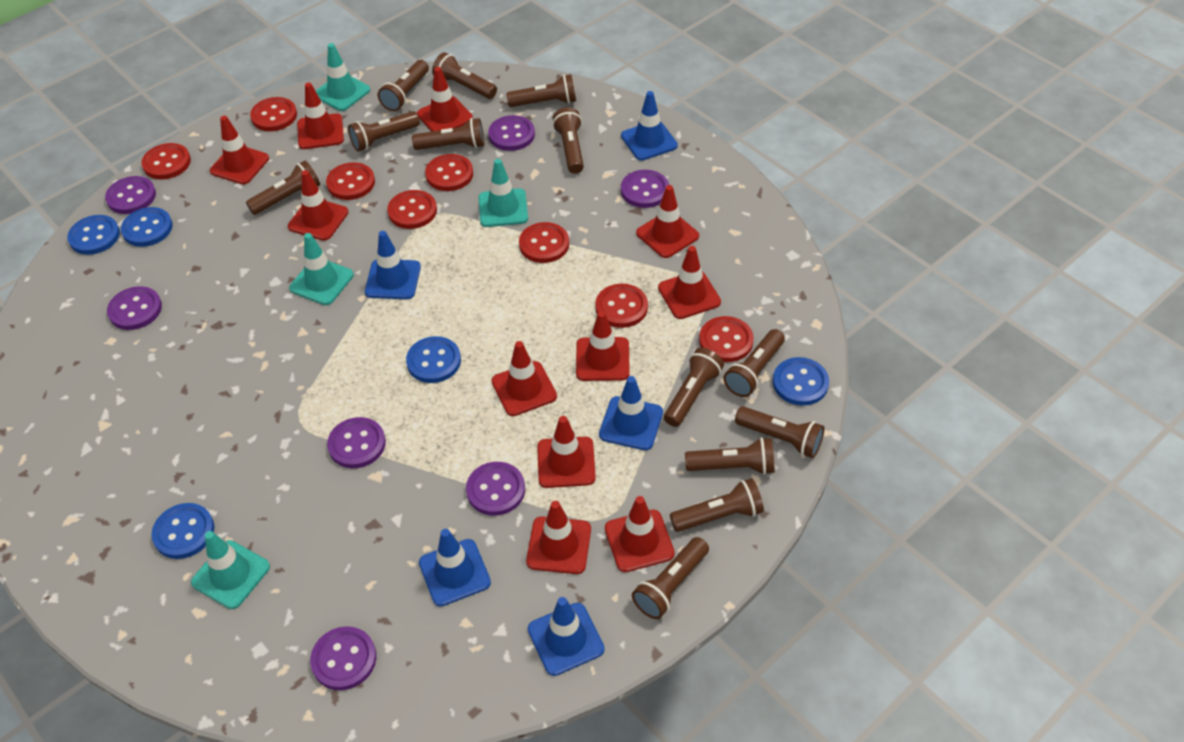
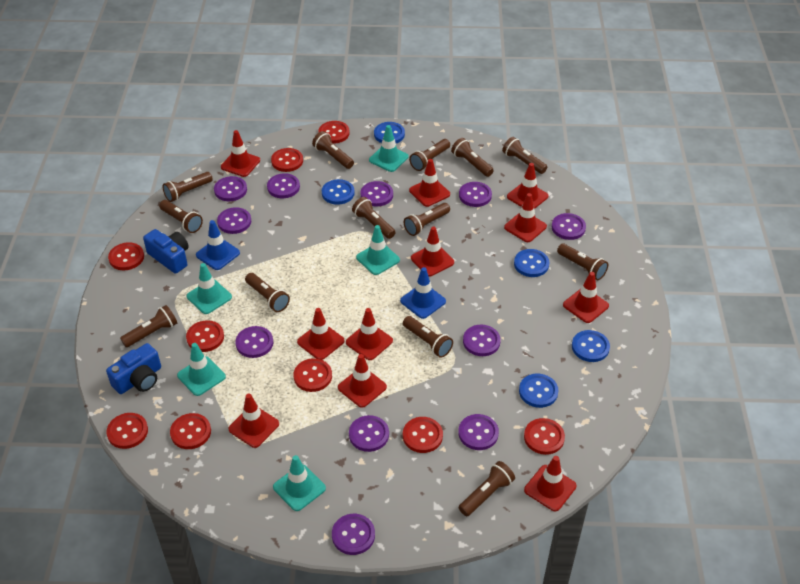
blue camera: 0 -> 2
blue traffic cone: 5 -> 2
purple button: 7 -> 11
red button: 8 -> 9
turquoise traffic cone: 4 -> 5

